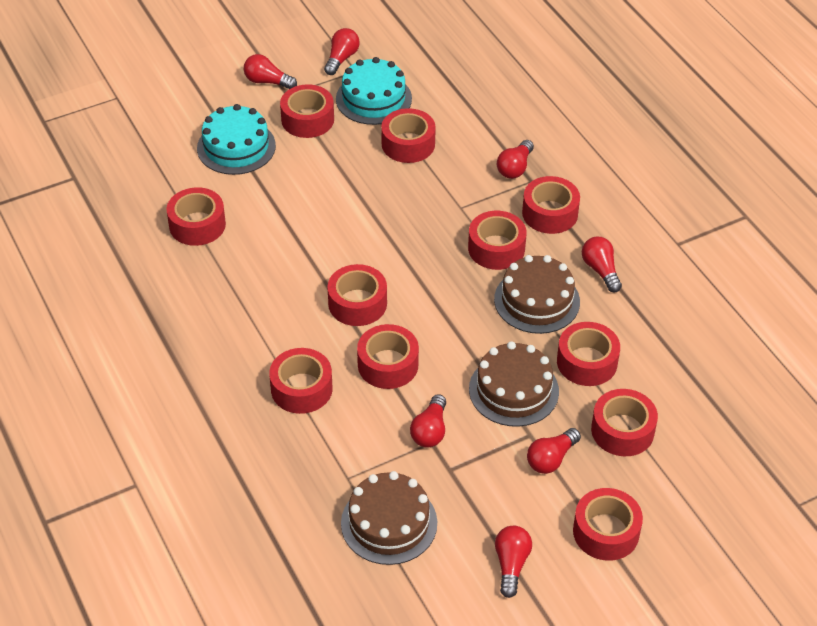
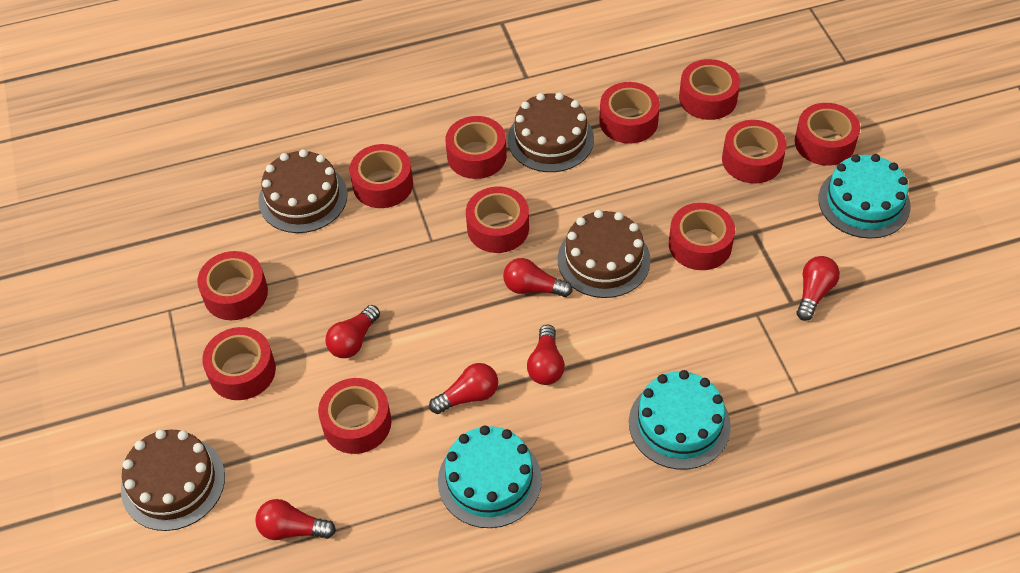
brown cake: 3 -> 4
red light bulb: 7 -> 6
turquoise cake: 2 -> 3

